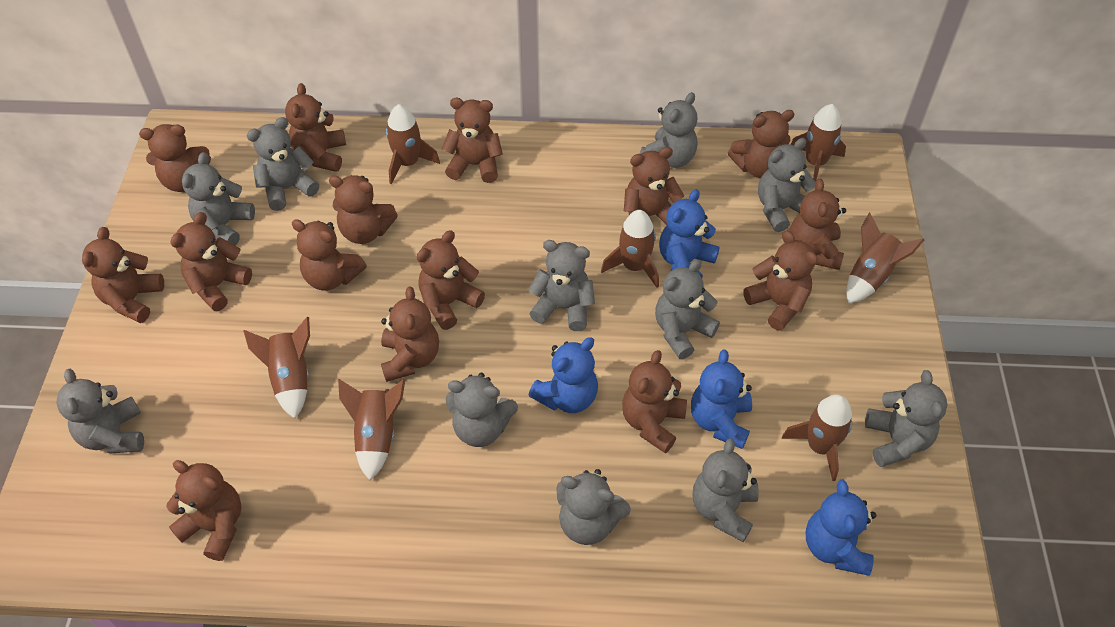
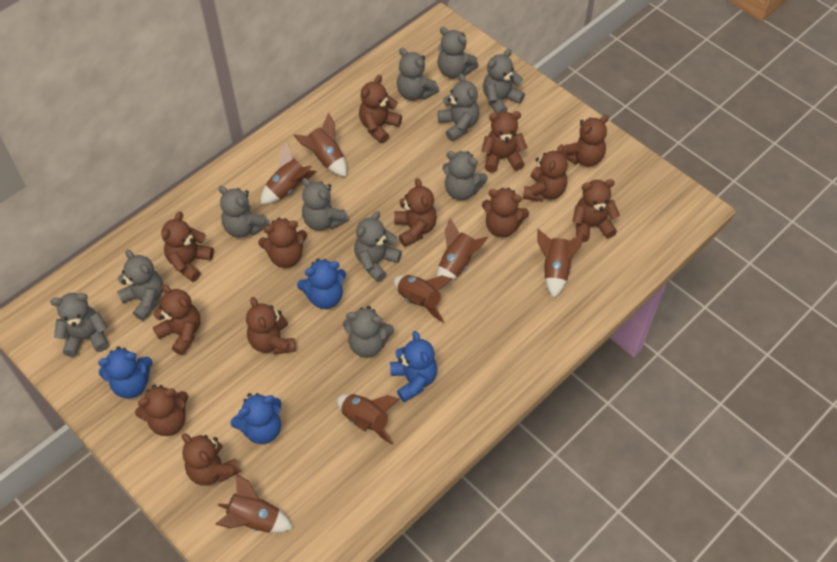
brown teddy bear: 15 -> 13

